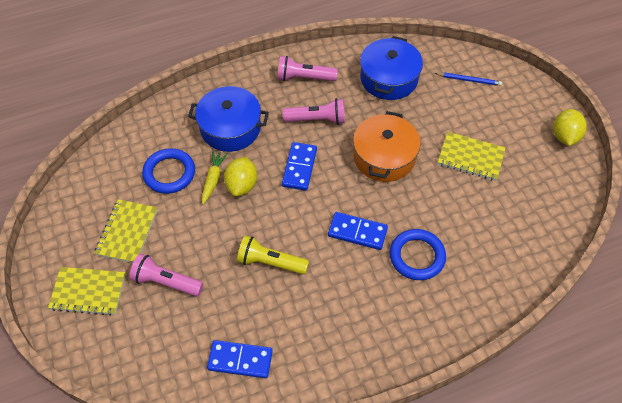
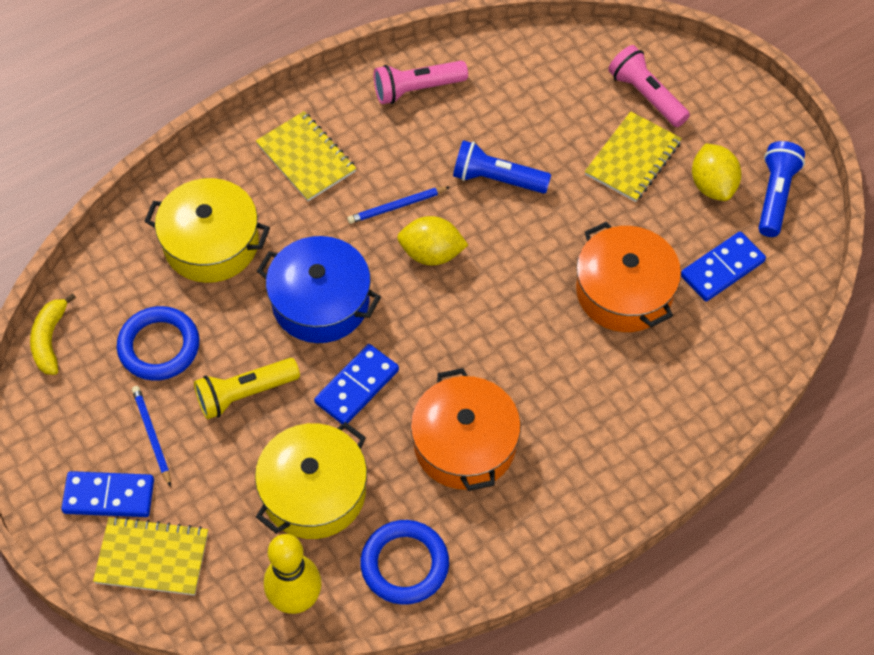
blue flashlight: 0 -> 2
blue pencil: 1 -> 2
blue pot: 2 -> 1
orange pot: 1 -> 2
pink flashlight: 3 -> 2
yellow banana: 0 -> 1
yellow bowling pin: 0 -> 1
yellow carrot: 1 -> 0
yellow pot: 0 -> 2

